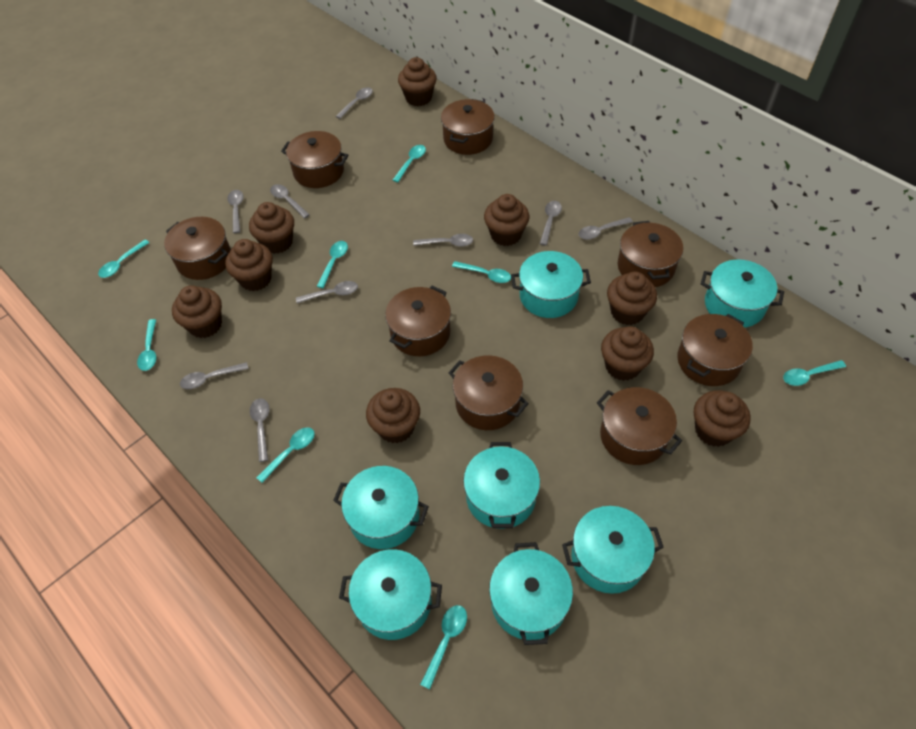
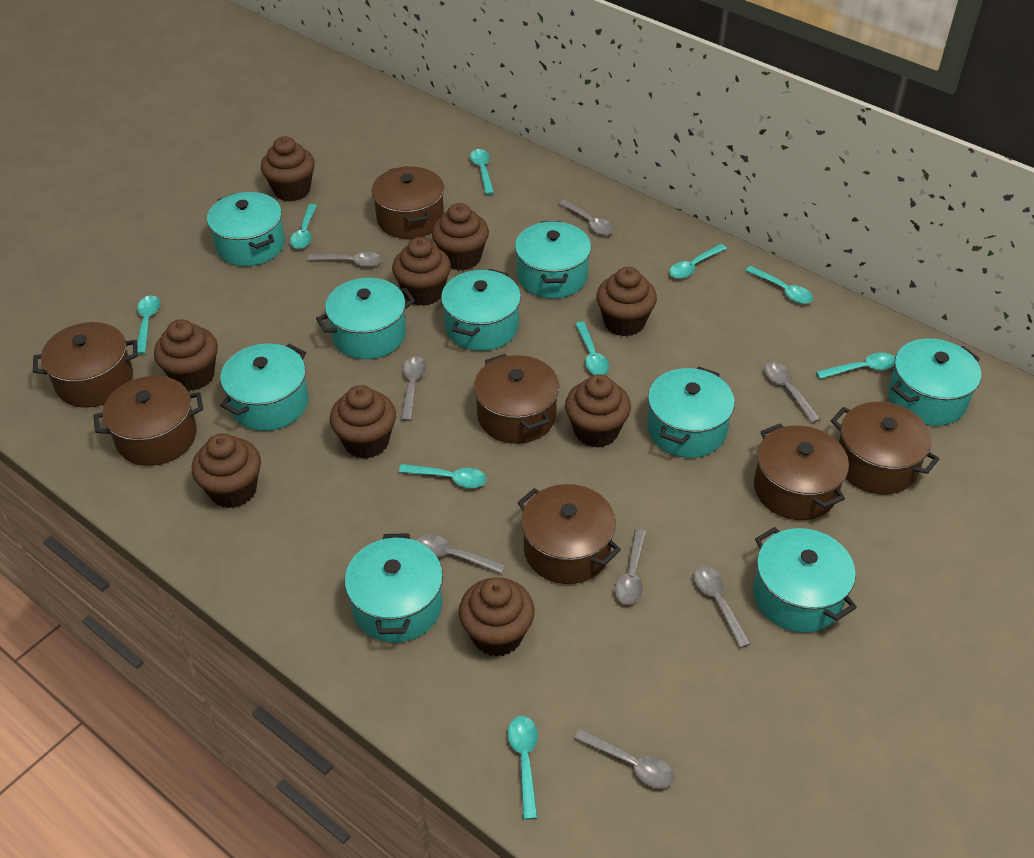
brown pot: 8 -> 7
grey spoon: 9 -> 8
turquoise pot: 7 -> 9
turquoise spoon: 8 -> 9

